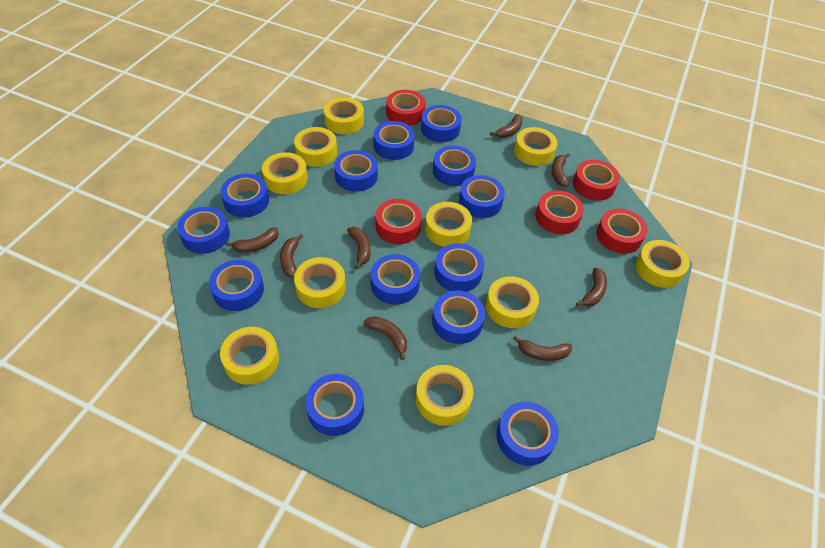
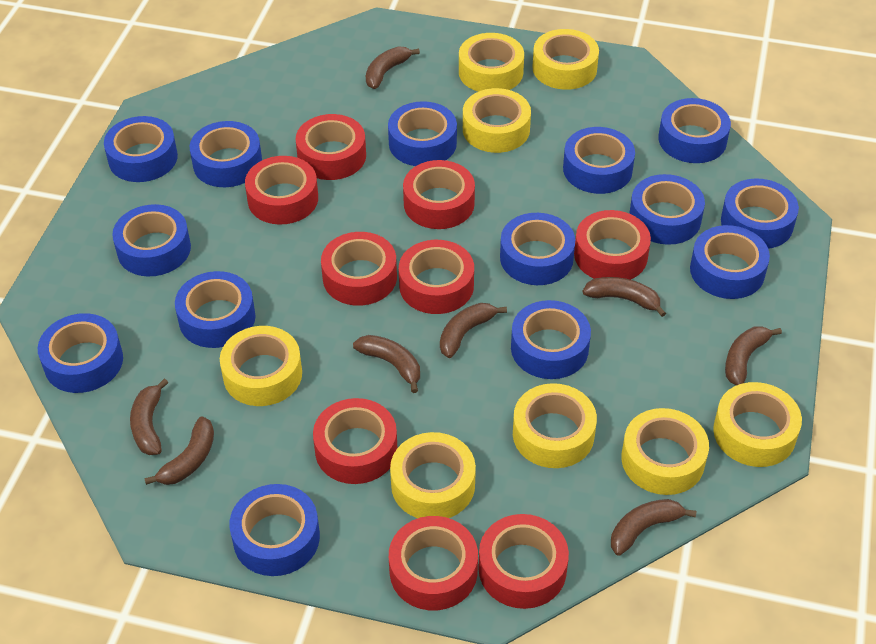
blue tape: 13 -> 14
red tape: 5 -> 9
yellow tape: 10 -> 8

